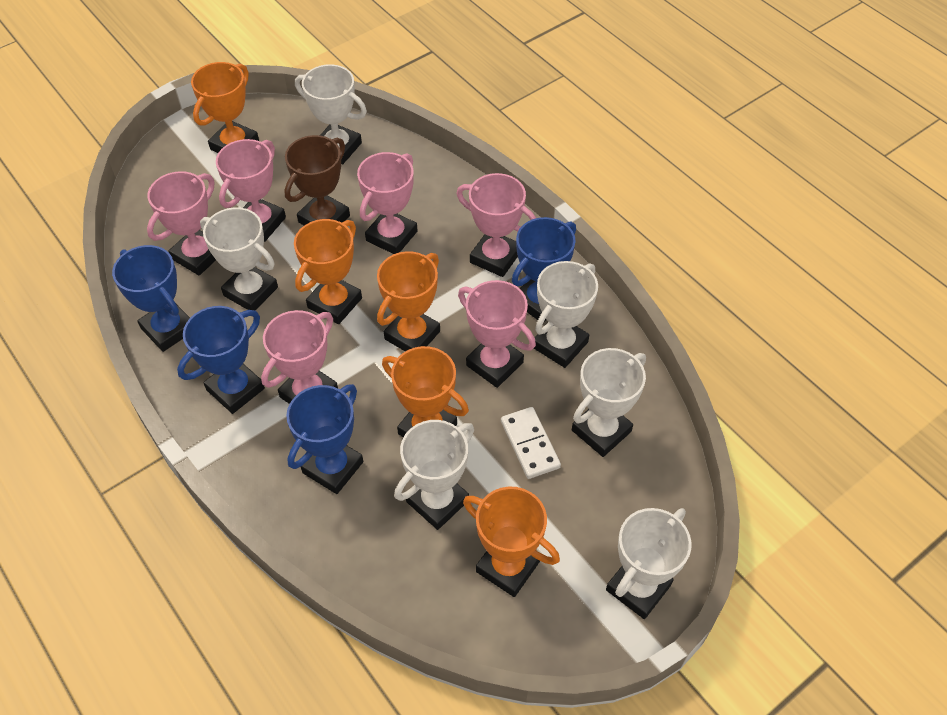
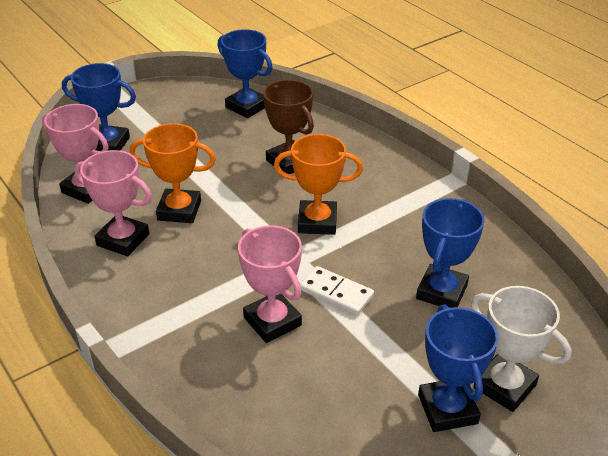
orange trophy: 5 -> 2
pink trophy: 6 -> 3
white trophy: 6 -> 1

